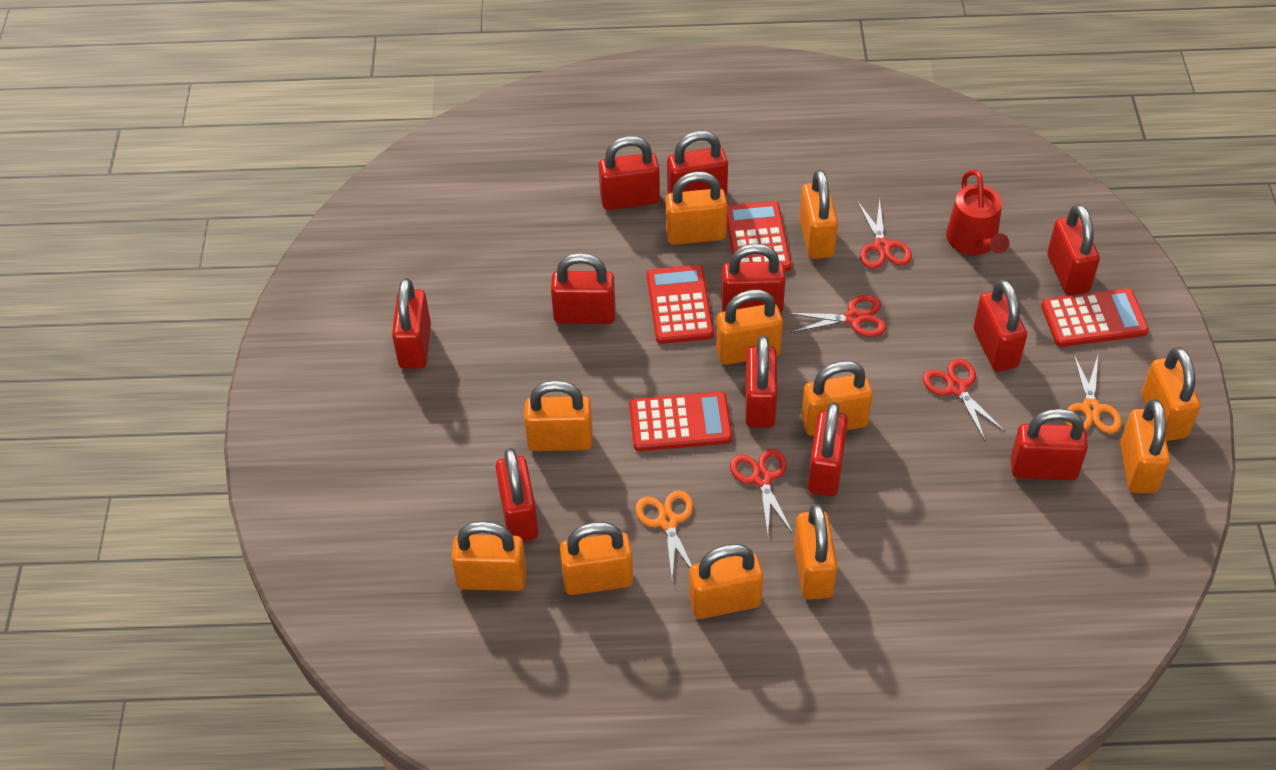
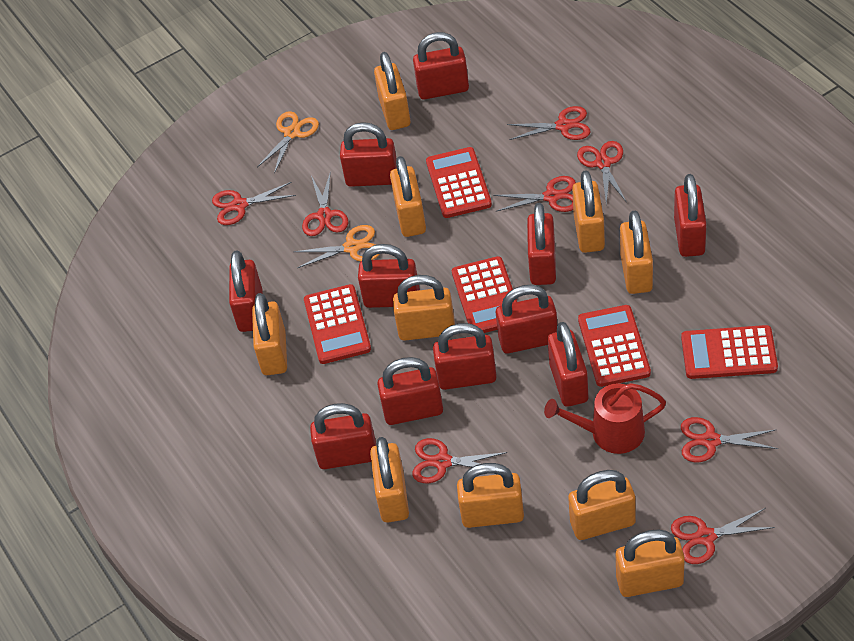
orange padlock: 11 -> 10
red calculator: 4 -> 5
red scissors: 4 -> 8

